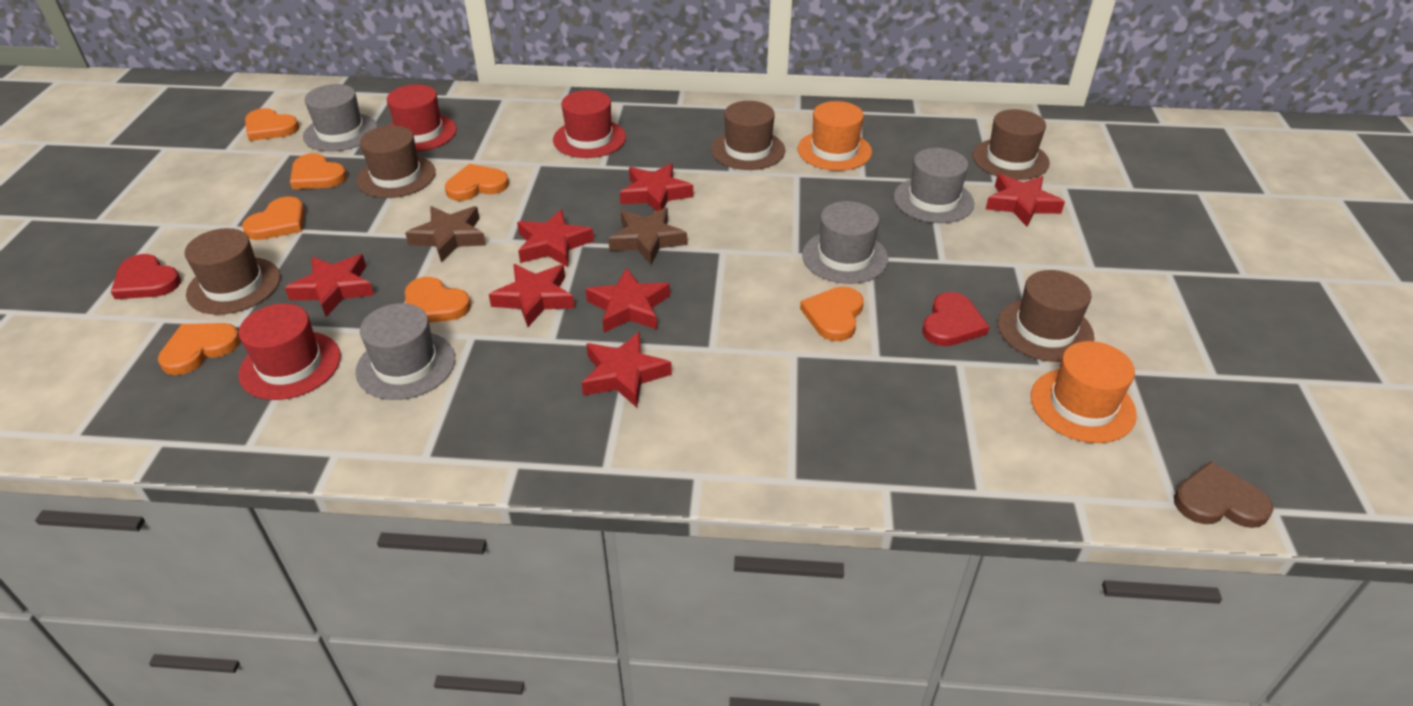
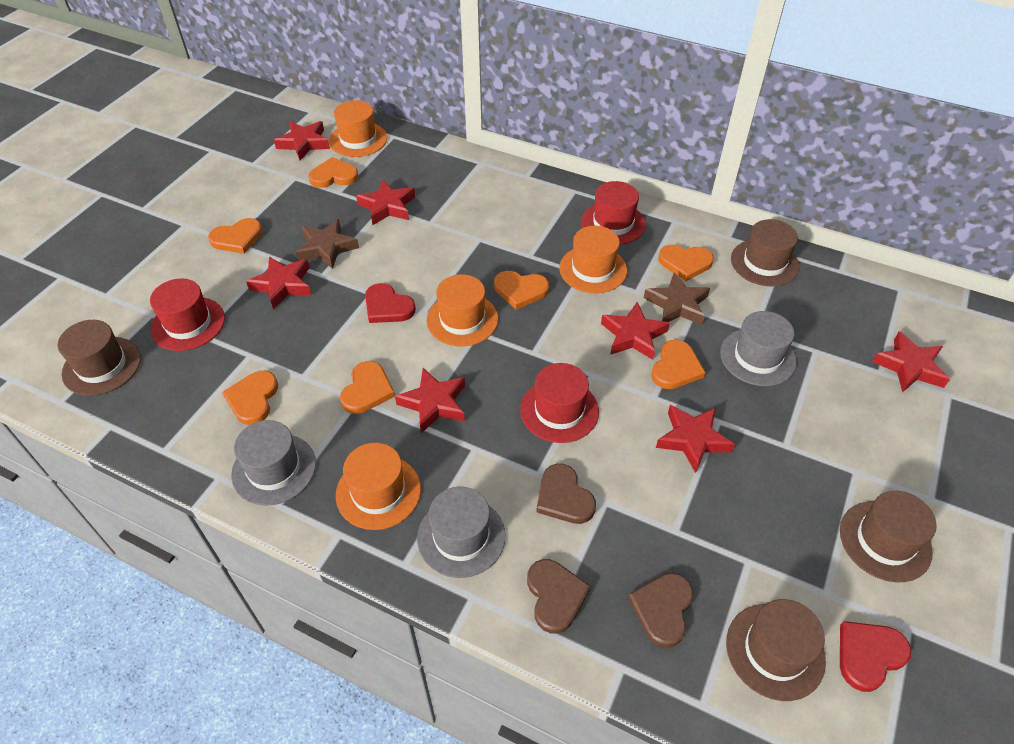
brown hat: 5 -> 4
brown heart: 1 -> 3
grey hat: 4 -> 3
orange hat: 2 -> 4

